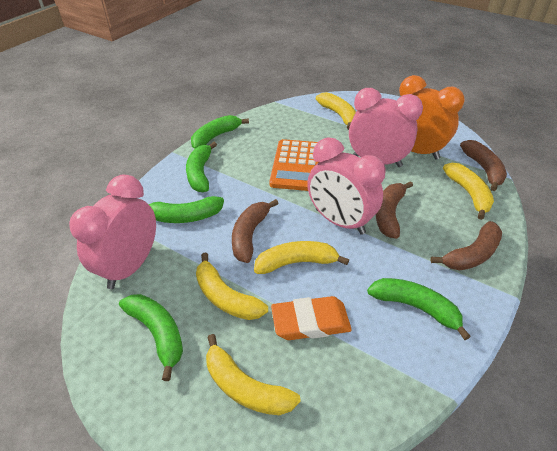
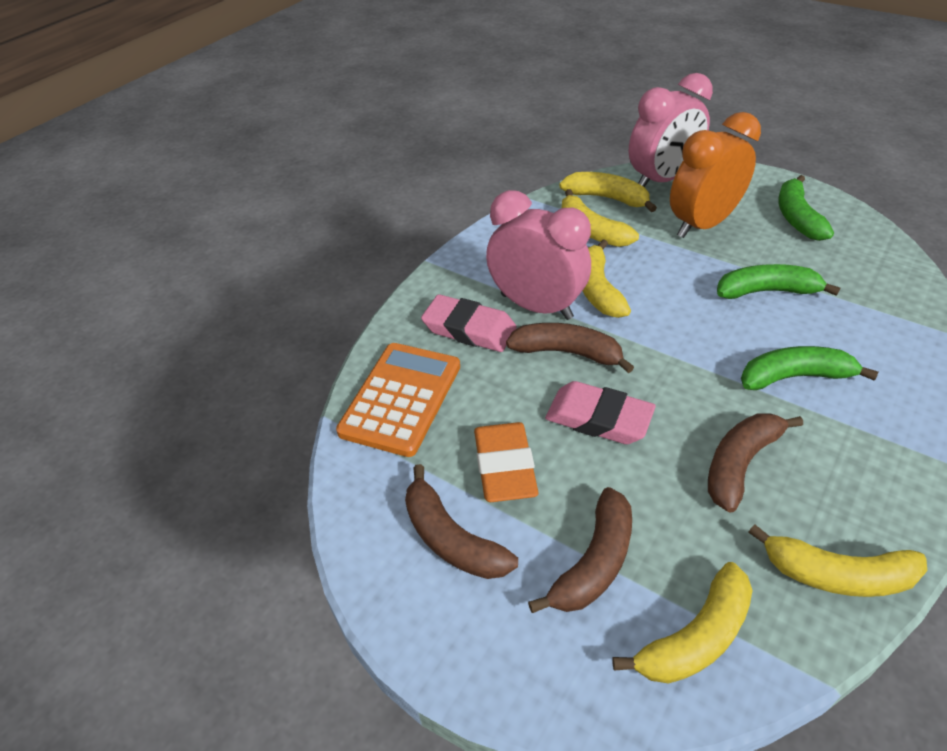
green banana: 5 -> 3
pink clock: 3 -> 2
pink eraser: 0 -> 2

